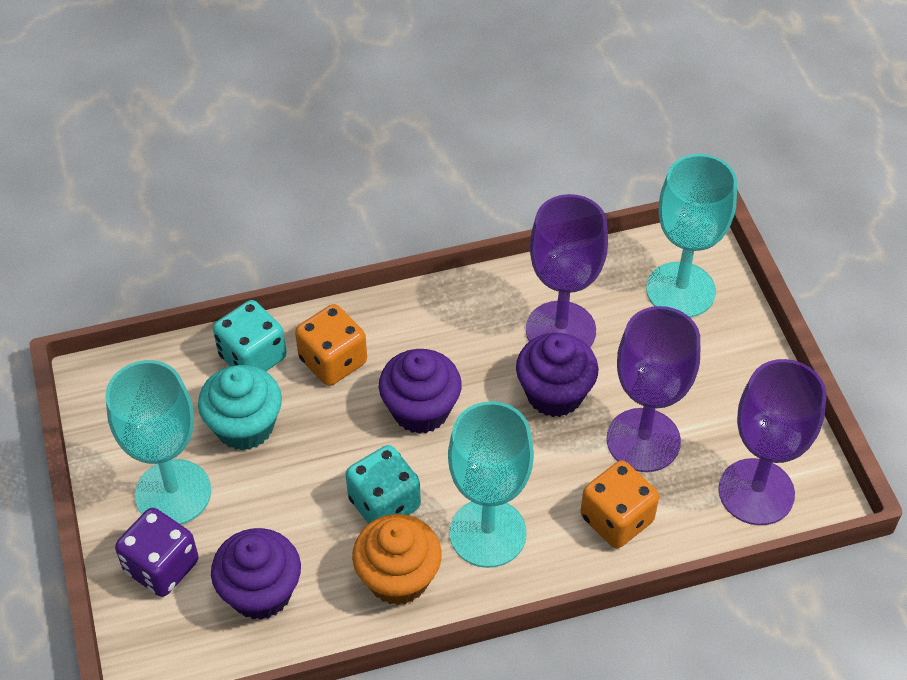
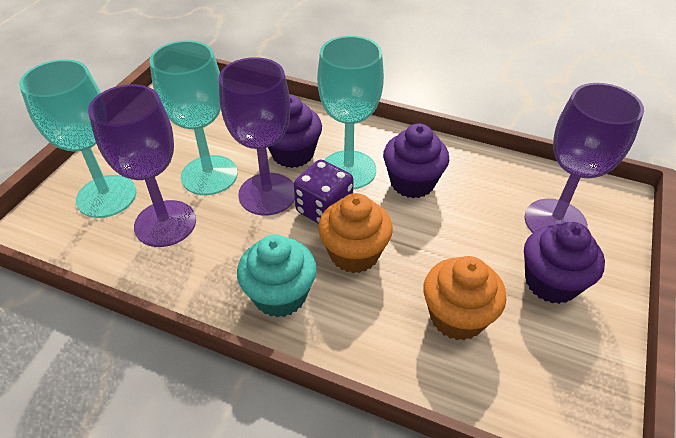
orange cupcake: 1 -> 2
orange dice: 2 -> 0
turquoise dice: 2 -> 0

